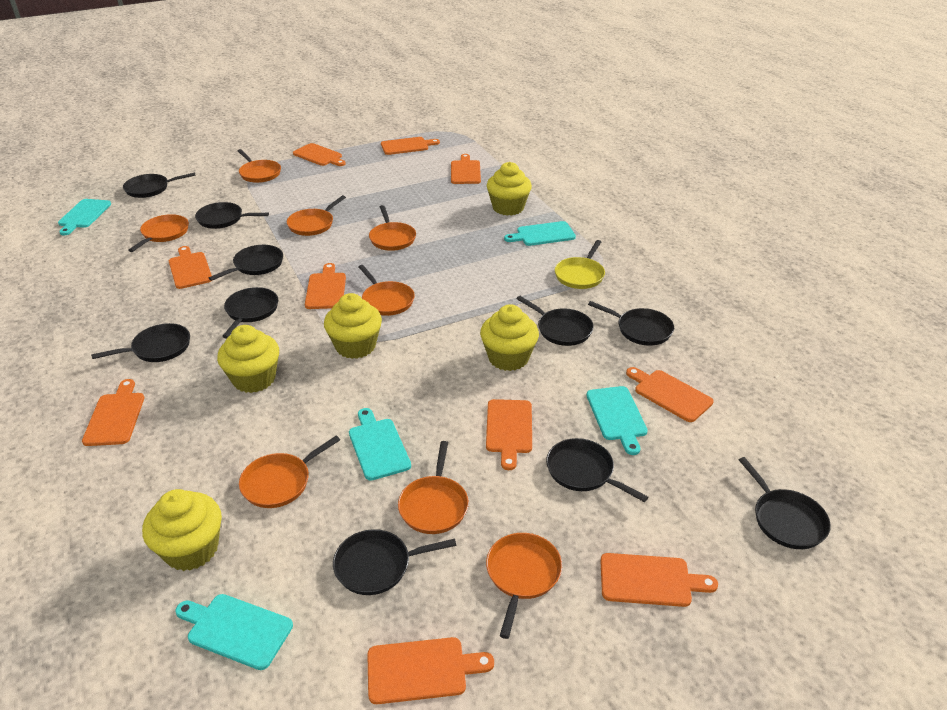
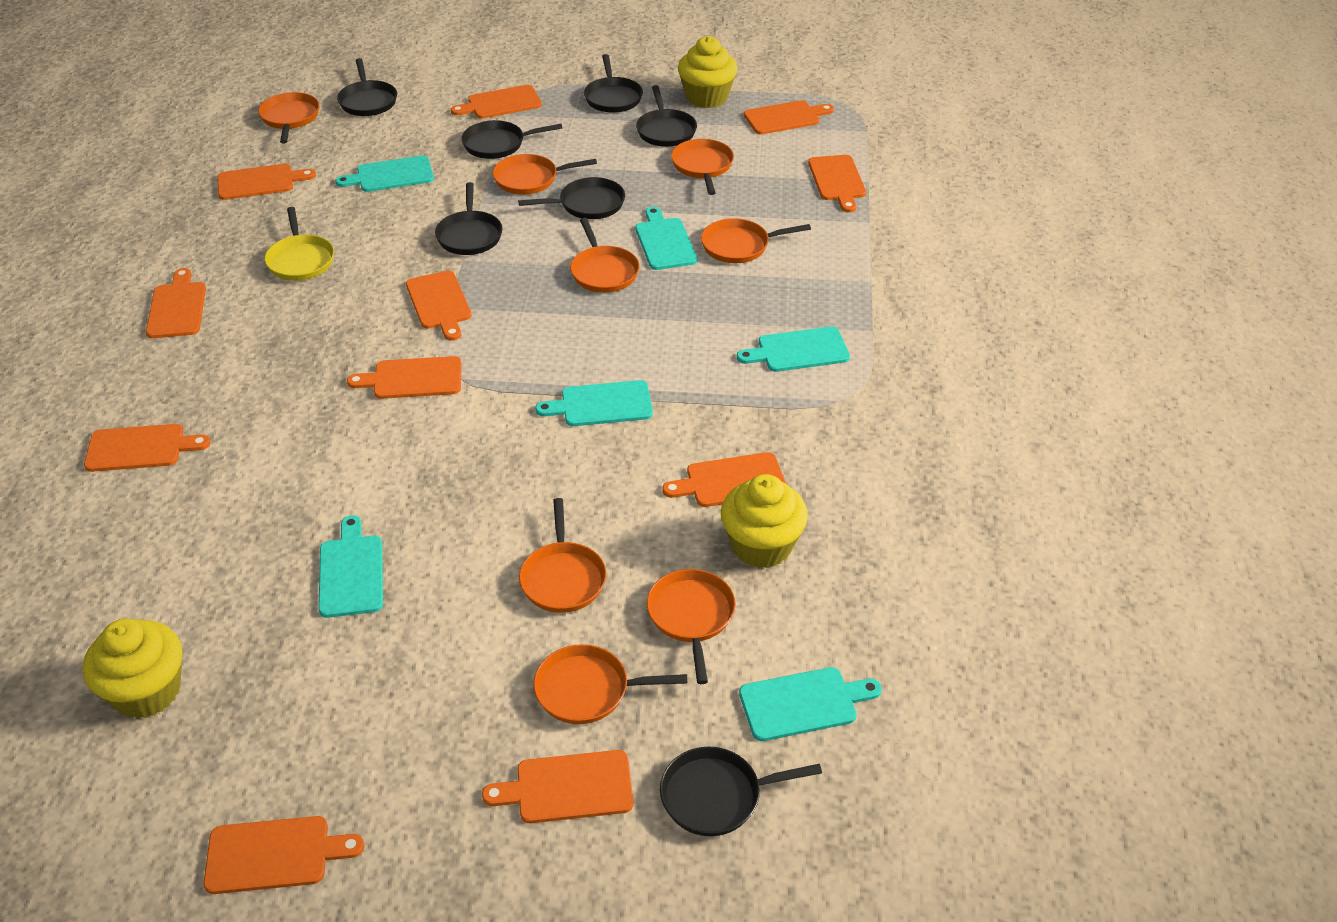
black pan: 10 -> 7
orange cutting board: 10 -> 11
turquoise cutting board: 5 -> 6
yellow cupcake: 5 -> 3

